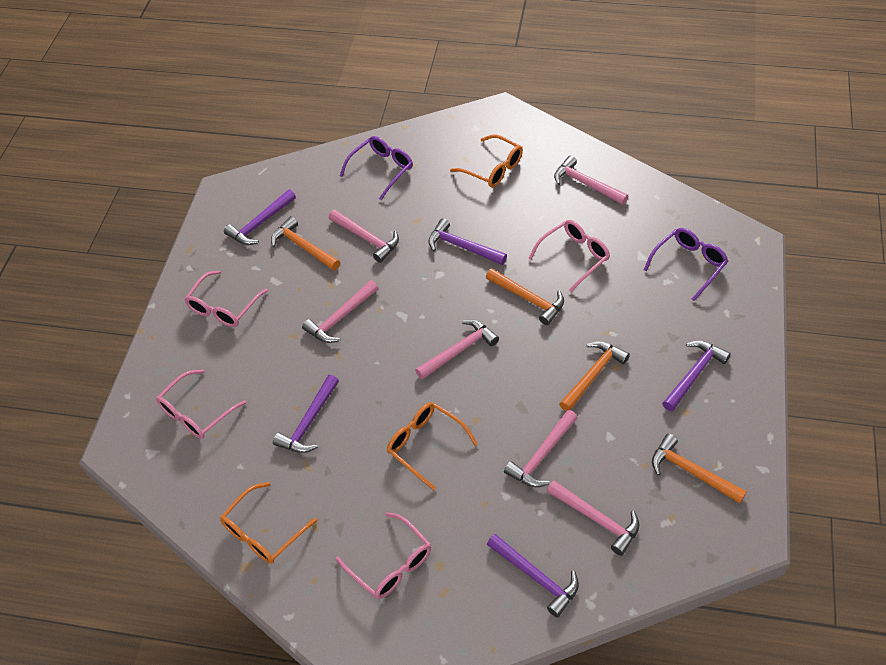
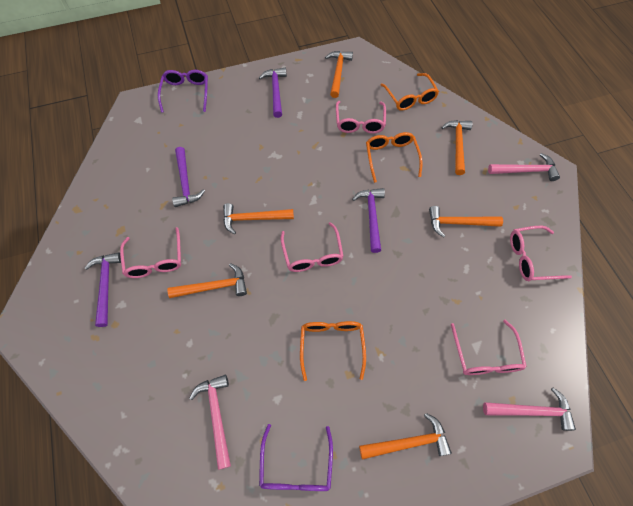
orange hammer: 4 -> 6
pink glasses: 4 -> 5
pink hammer: 6 -> 3
purple hammer: 5 -> 4

